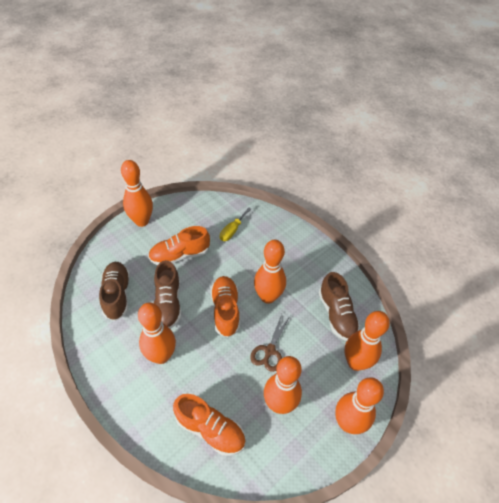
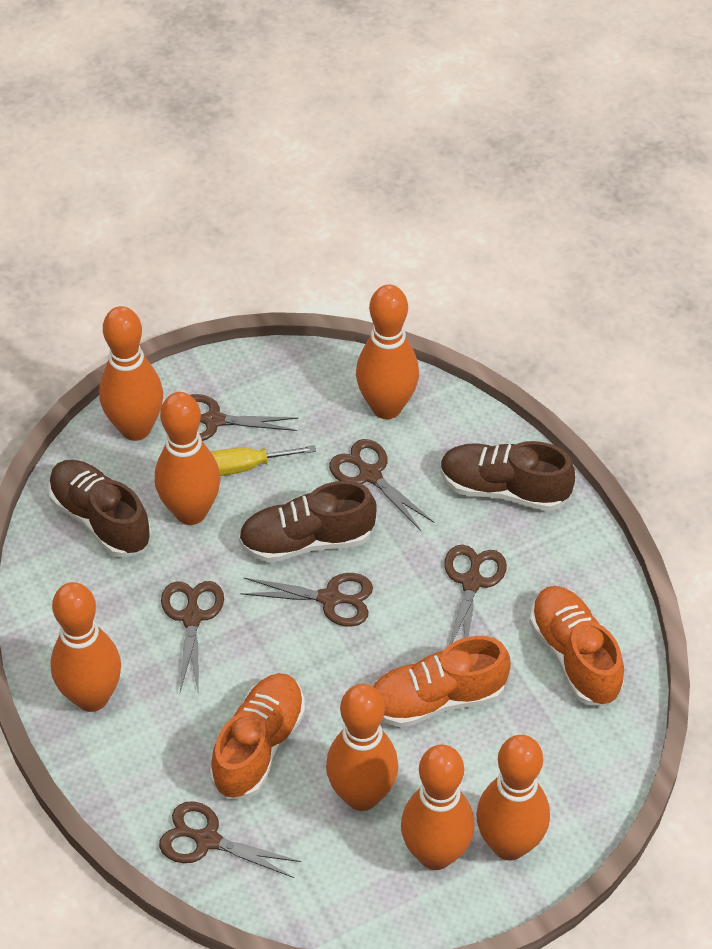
brown scissors: 1 -> 6
orange bowling pin: 6 -> 7

